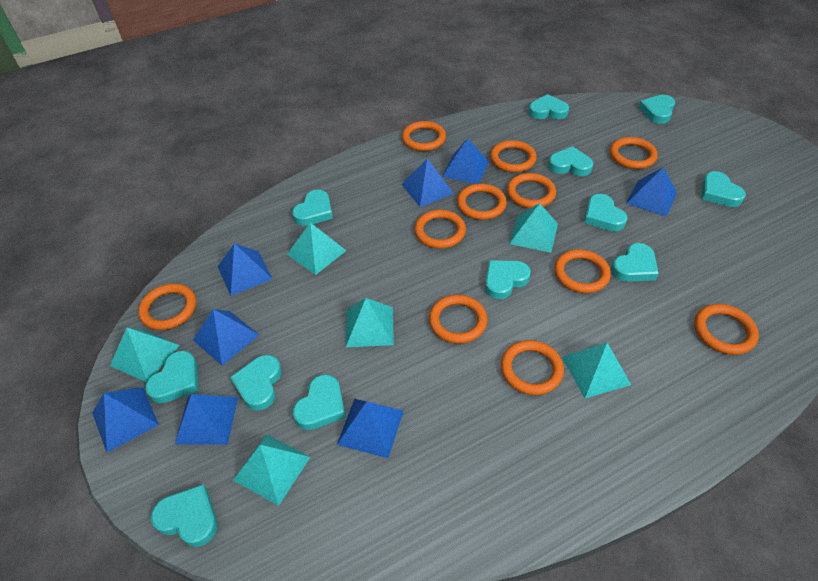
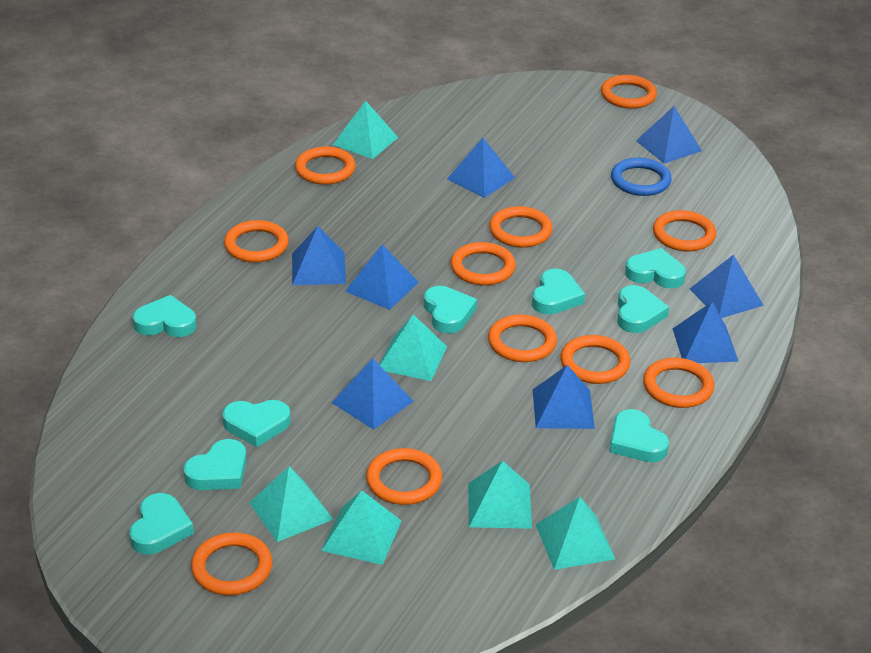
blue ring: 0 -> 1
turquoise heart: 12 -> 9

